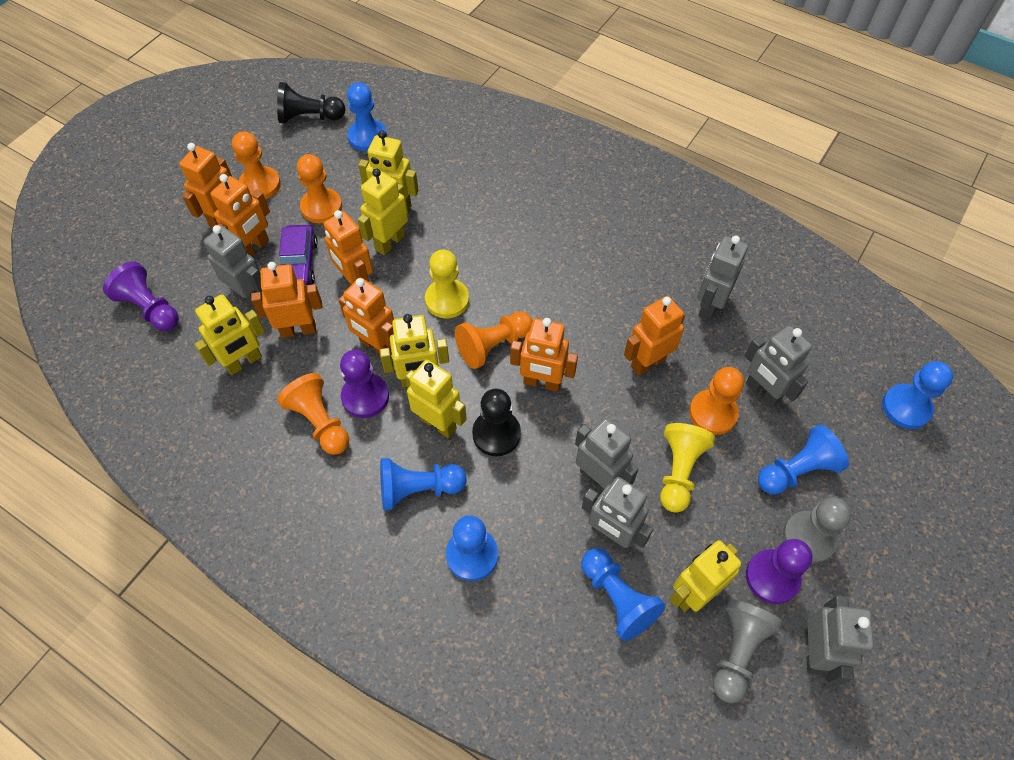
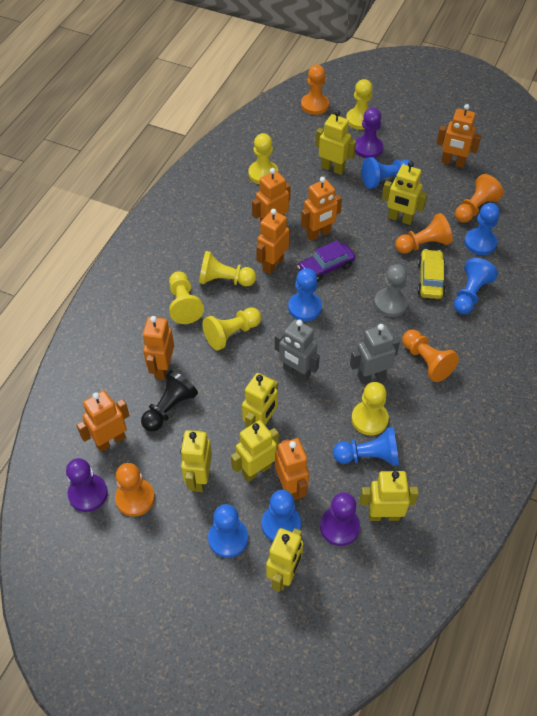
black pawn: 2 -> 1
blue pawn: 6 -> 7
grey pawn: 2 -> 1
grey robot: 6 -> 2
yellow car: 0 -> 1
yellow pawn: 2 -> 6
yellow robot: 6 -> 7

